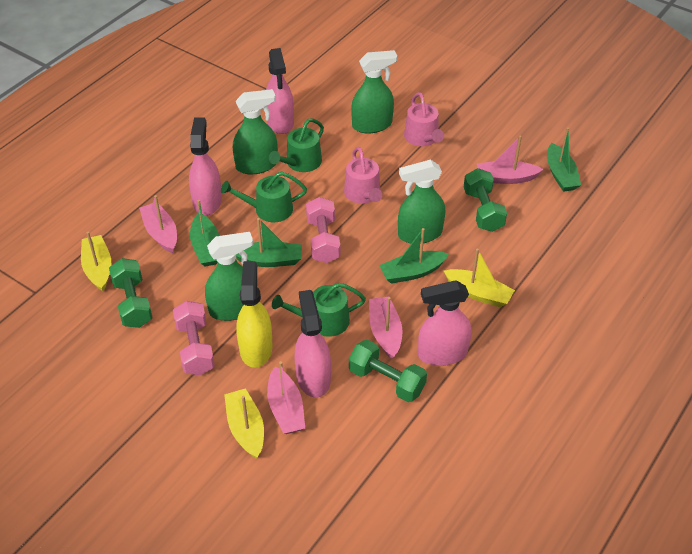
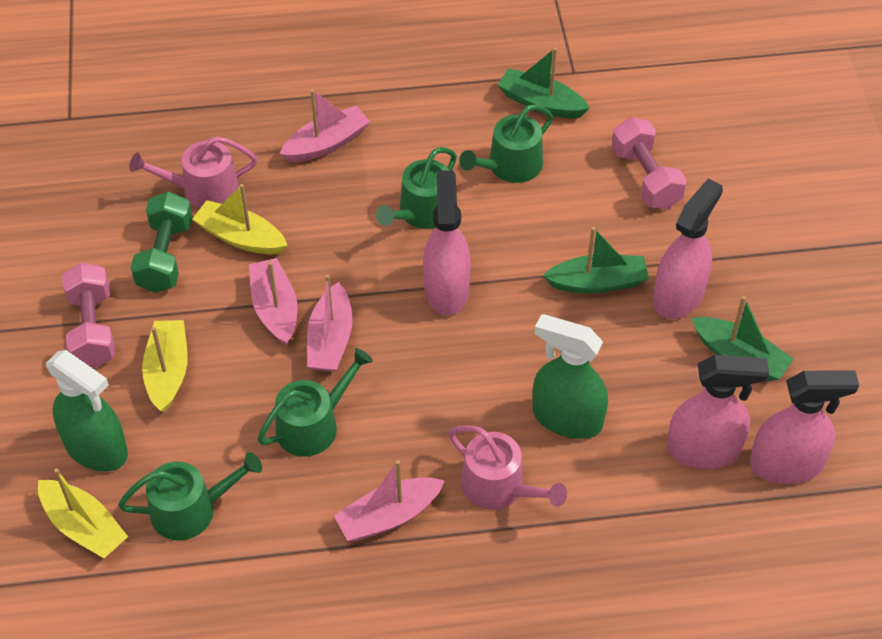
green boat: 4 -> 3
green dumbbell: 3 -> 1
green spray bottle: 4 -> 2
green watering can: 3 -> 4
yellow spray bottle: 1 -> 0

